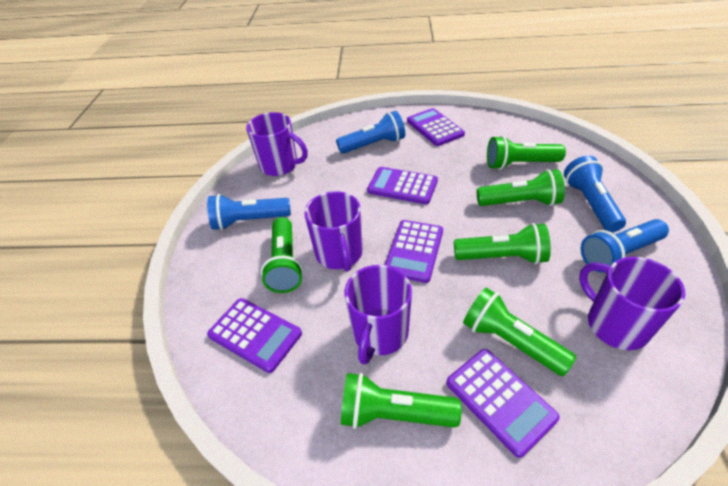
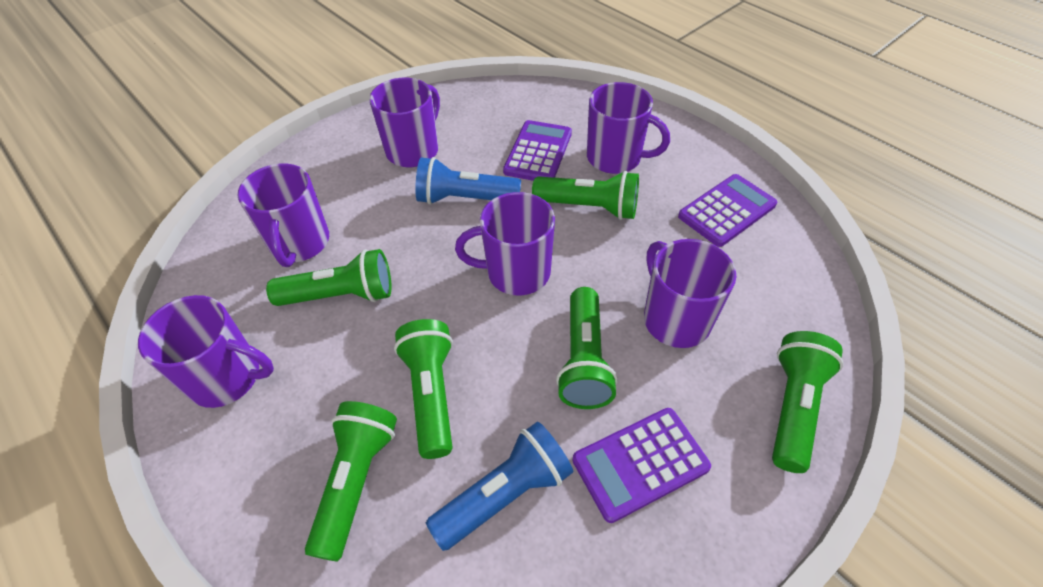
blue flashlight: 4 -> 2
purple calculator: 5 -> 3
purple mug: 4 -> 6

